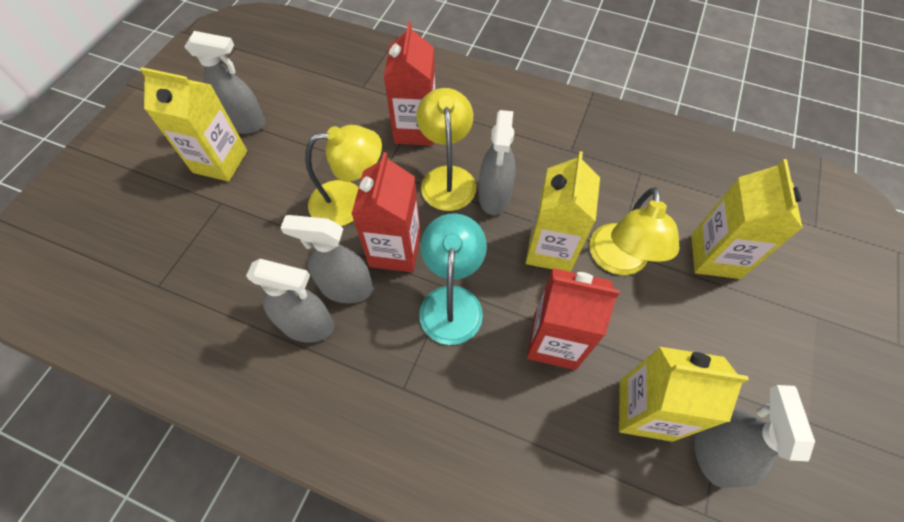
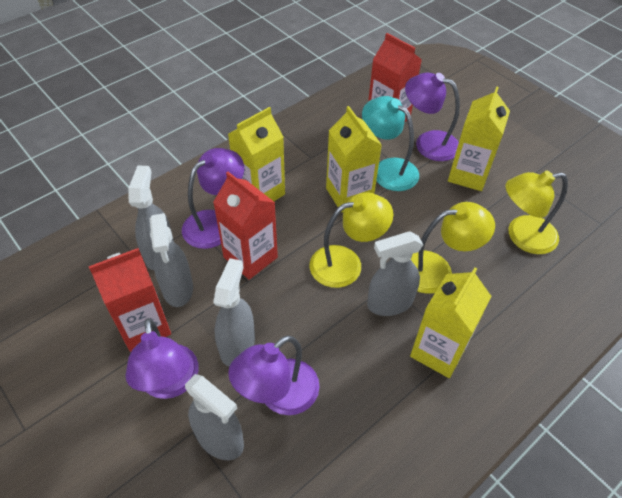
purple lamp: 0 -> 4

